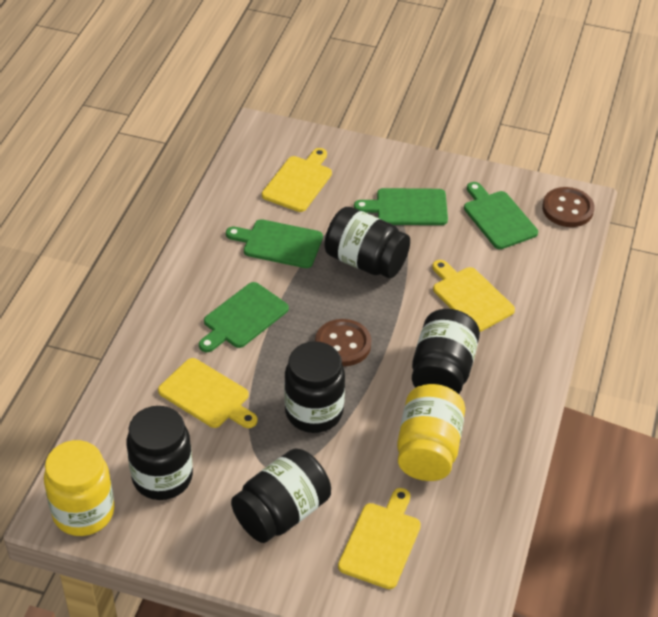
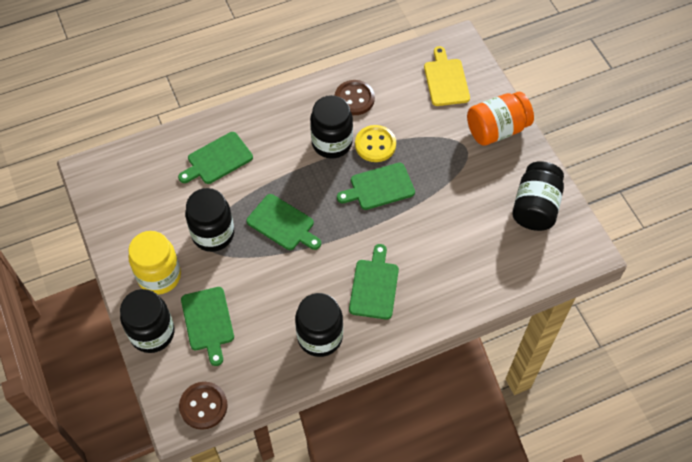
green cutting board: 4 -> 5
orange jar: 0 -> 1
yellow button: 0 -> 1
yellow cutting board: 4 -> 1
yellow jar: 2 -> 1

